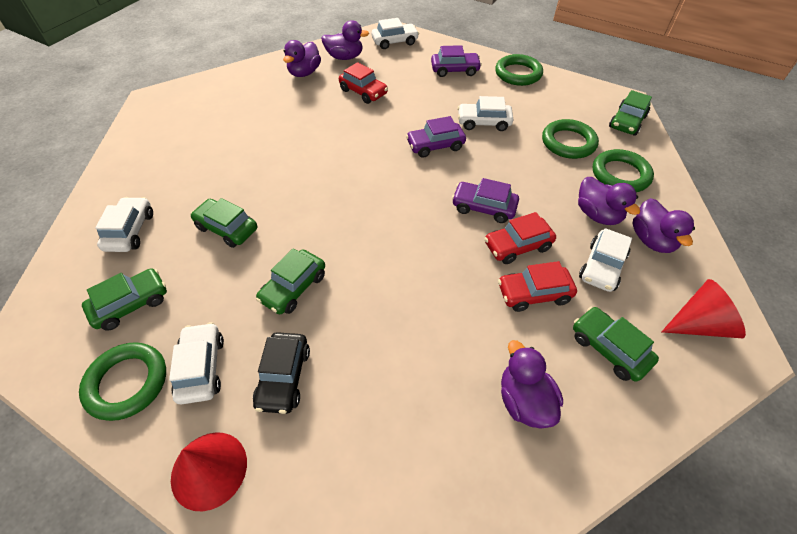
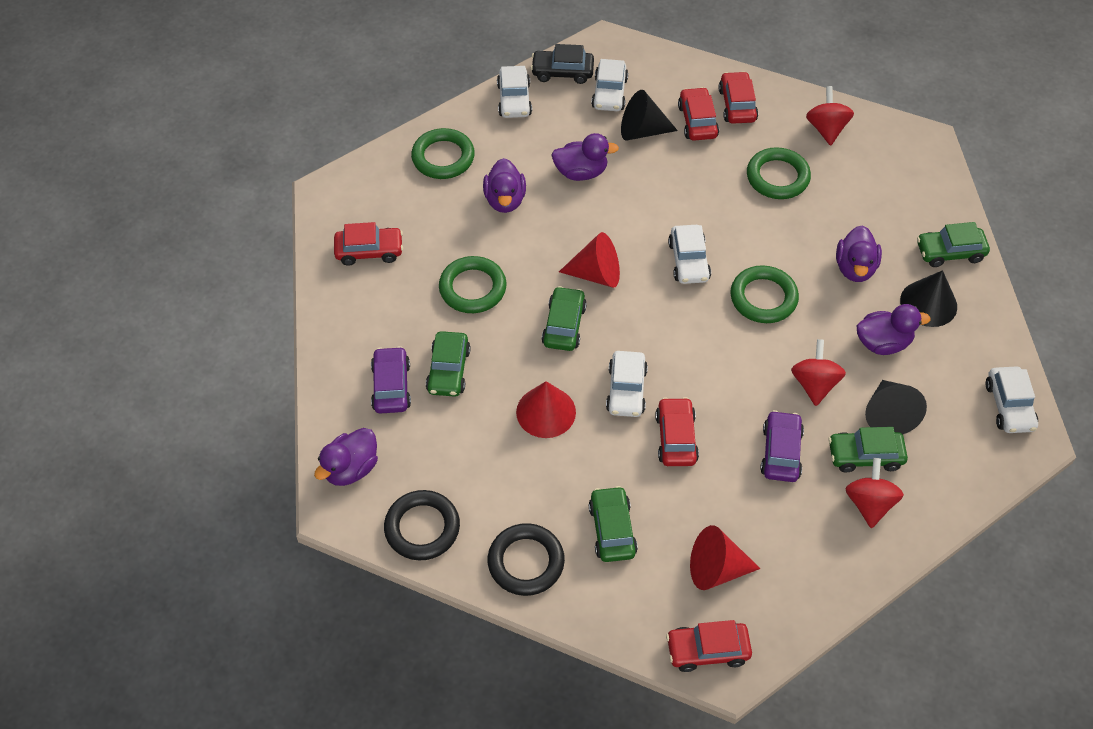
black cone: 0 -> 3
black ring: 0 -> 2
purple car: 3 -> 2
red car: 3 -> 5
red cone: 2 -> 3
red spinning top: 0 -> 3

